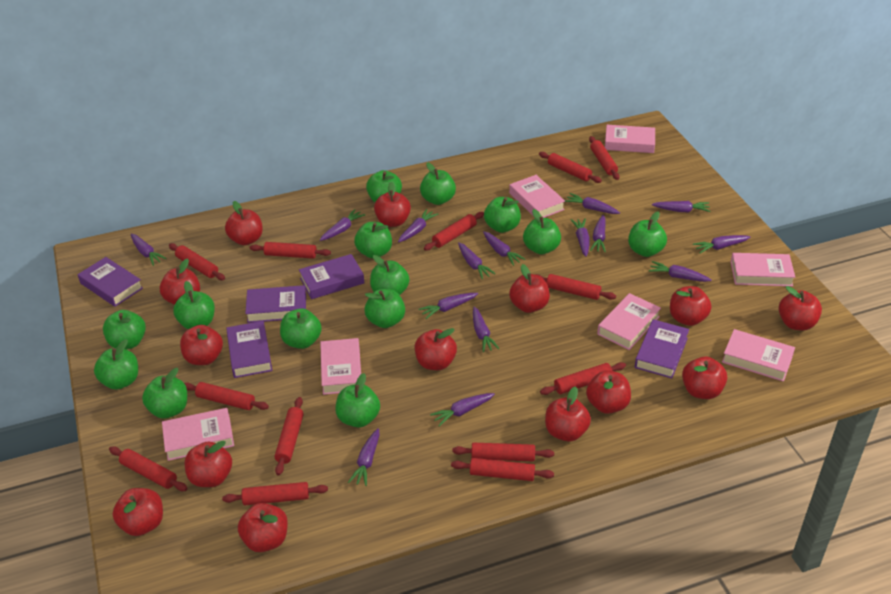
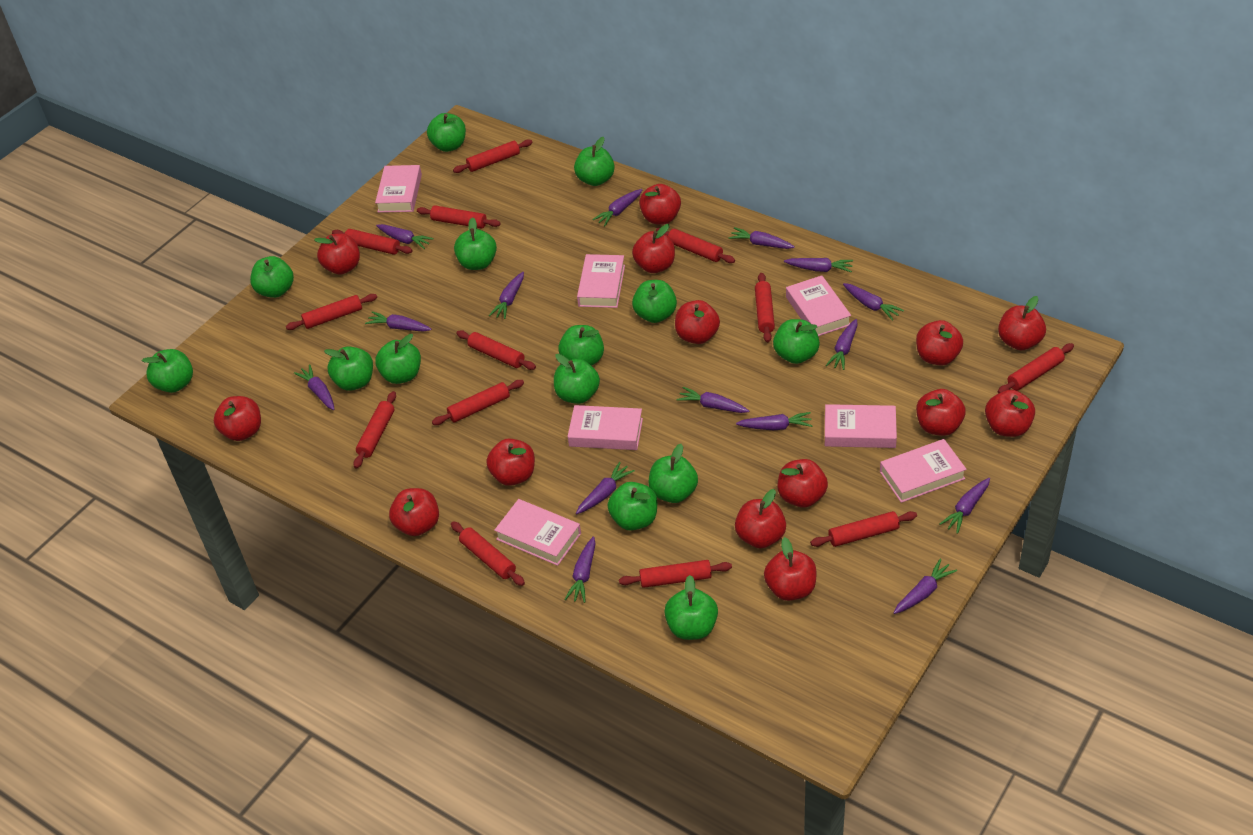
purple book: 5 -> 0

